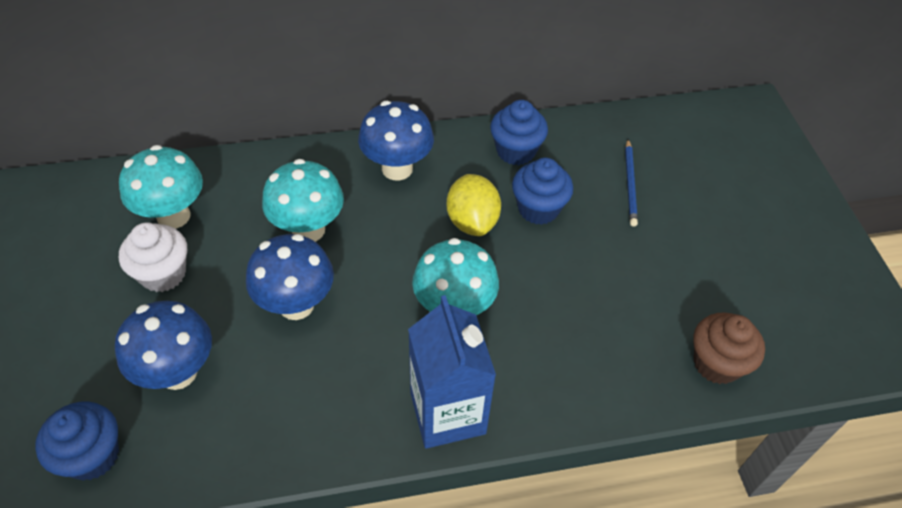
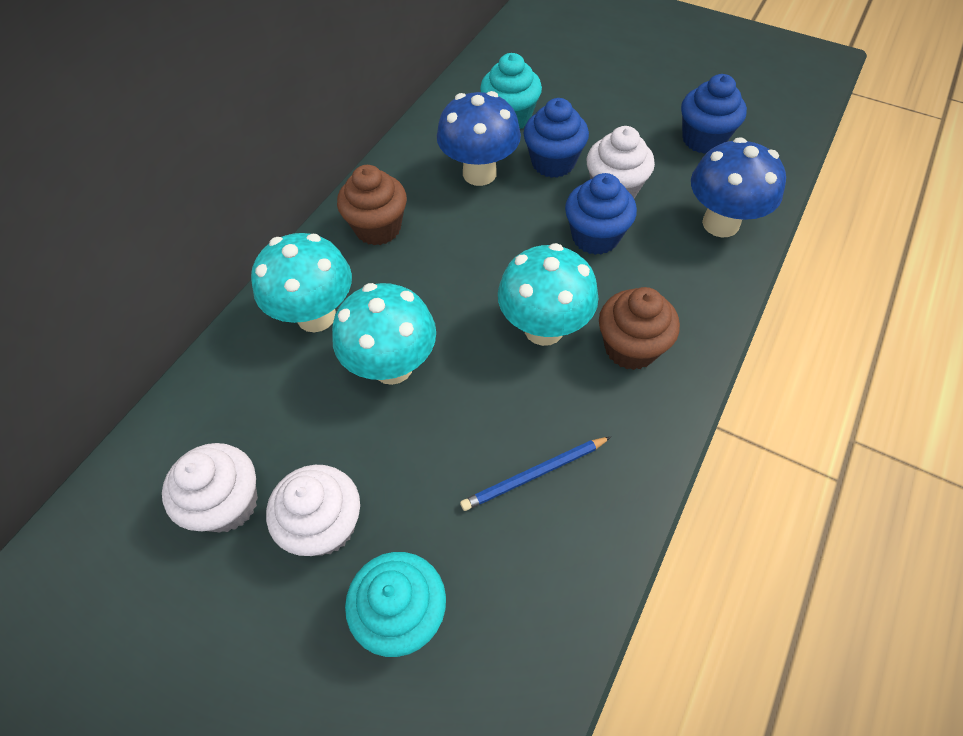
blue carton: 1 -> 0
blue mushroom: 3 -> 2
brown cupcake: 1 -> 2
turquoise cupcake: 0 -> 2
white cupcake: 1 -> 3
yellow lemon: 1 -> 0

